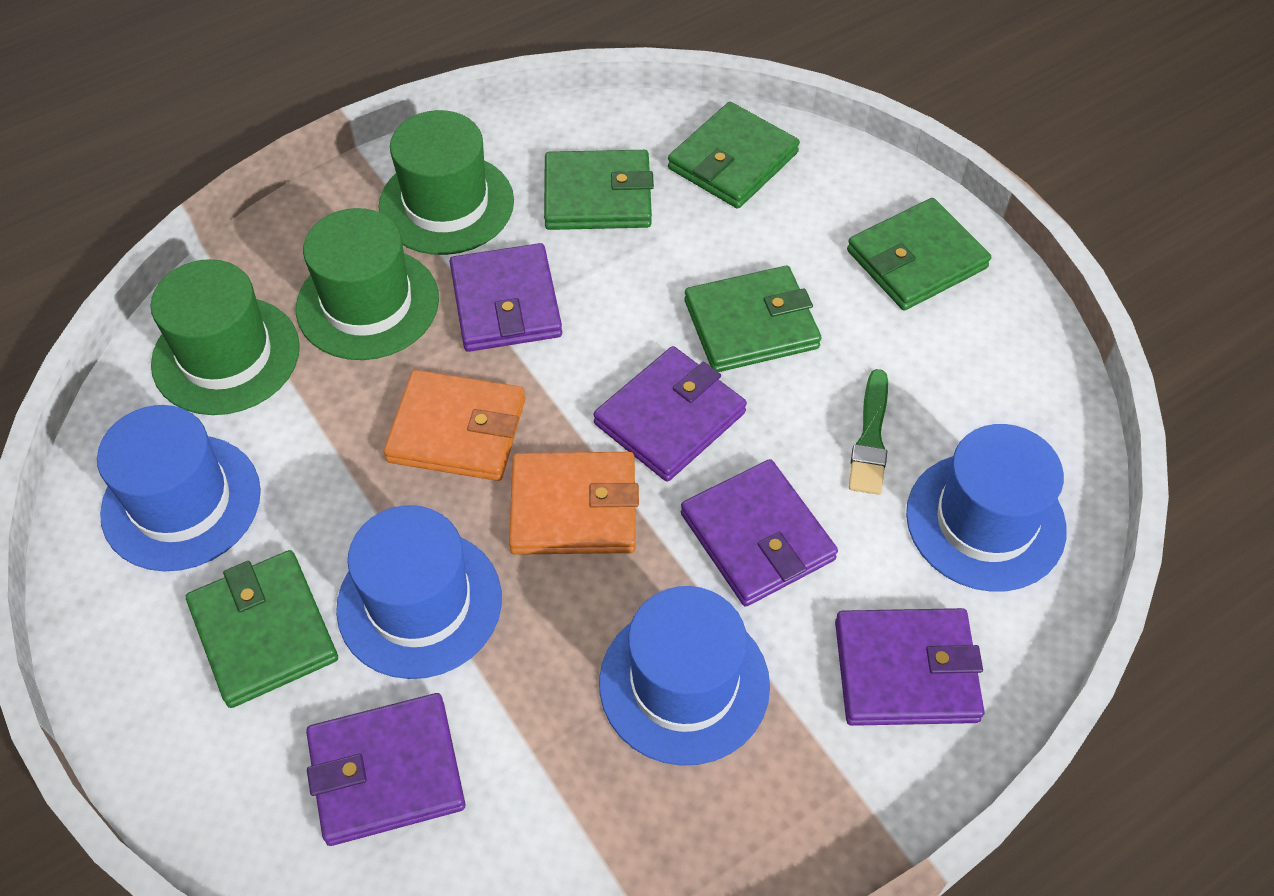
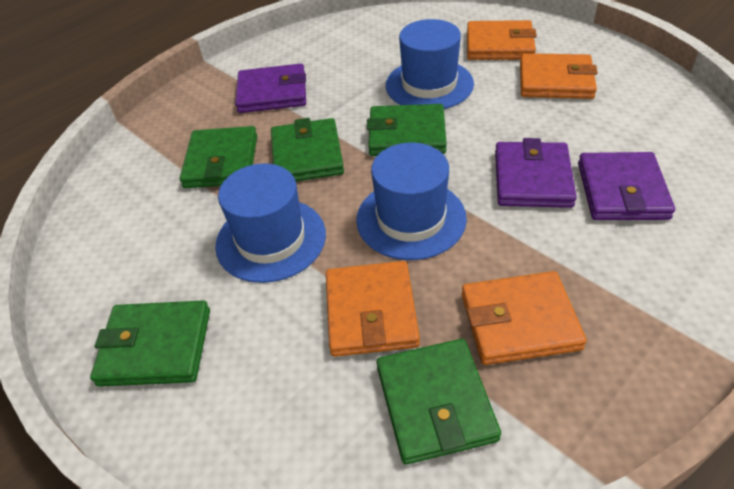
blue hat: 4 -> 3
green brush: 1 -> 0
green hat: 3 -> 0
orange wallet: 2 -> 4
purple wallet: 5 -> 3

